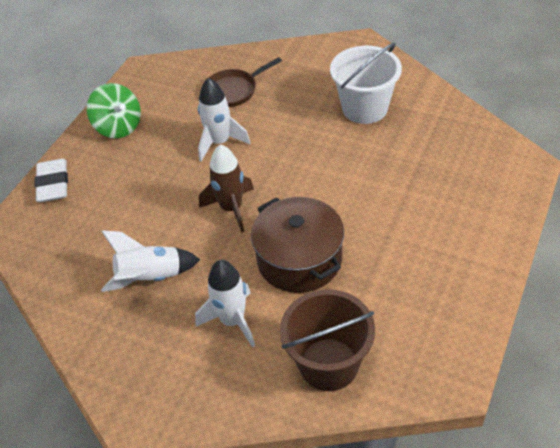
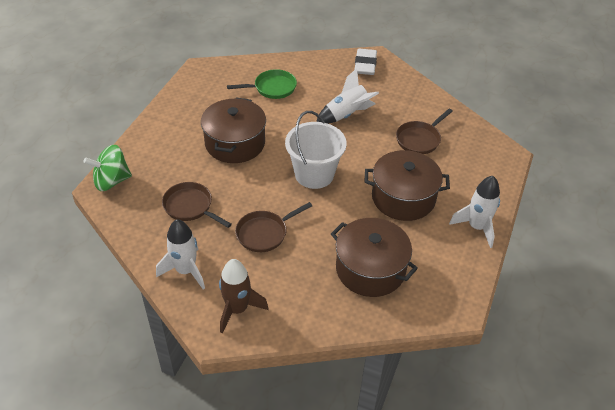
brown bucket: 1 -> 0
brown pan: 1 -> 3
brown pot: 1 -> 3
green pan: 0 -> 1

